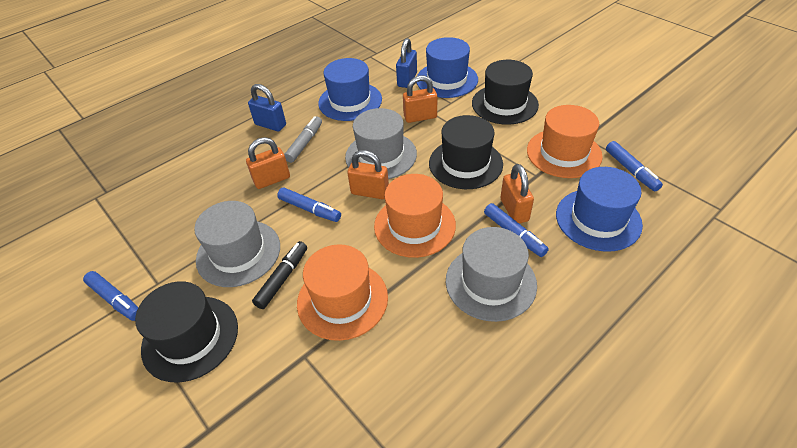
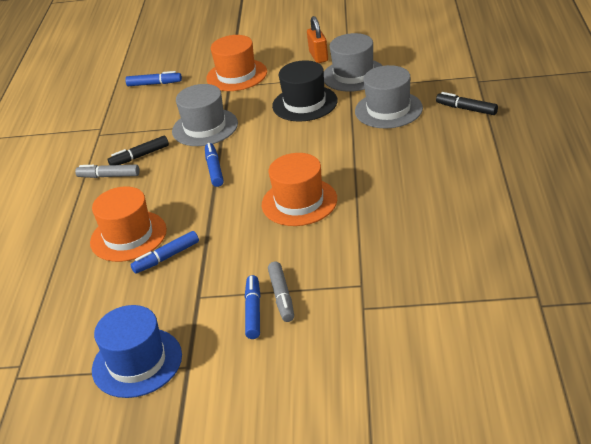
black hat: 3 -> 1
black marker: 1 -> 2
blue hat: 3 -> 1
blue padlock: 2 -> 0
grey marker: 1 -> 2
orange padlock: 4 -> 1

